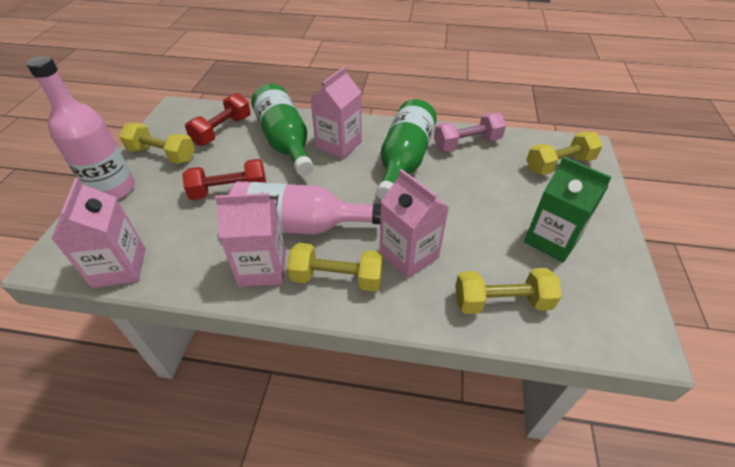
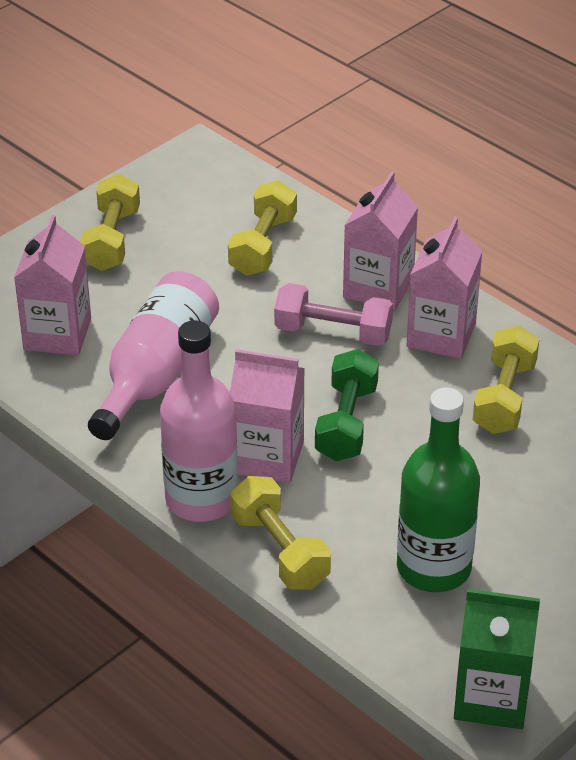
green bottle: 2 -> 1
green dumbbell: 0 -> 1
red dumbbell: 2 -> 0

